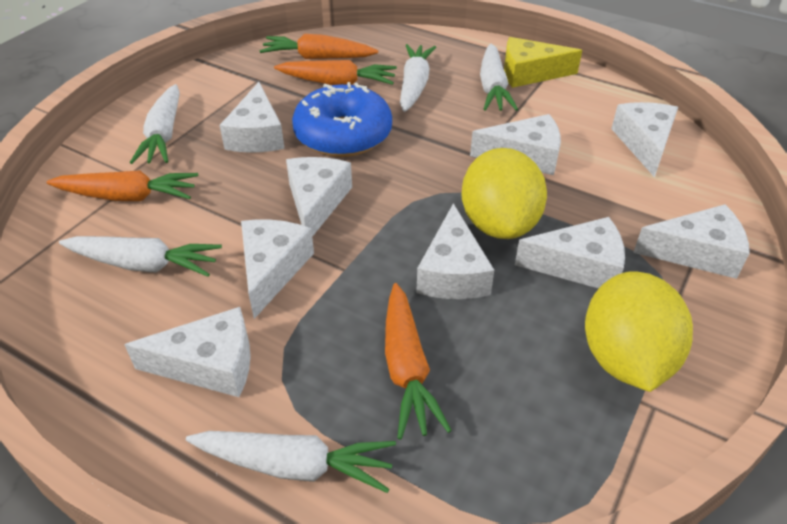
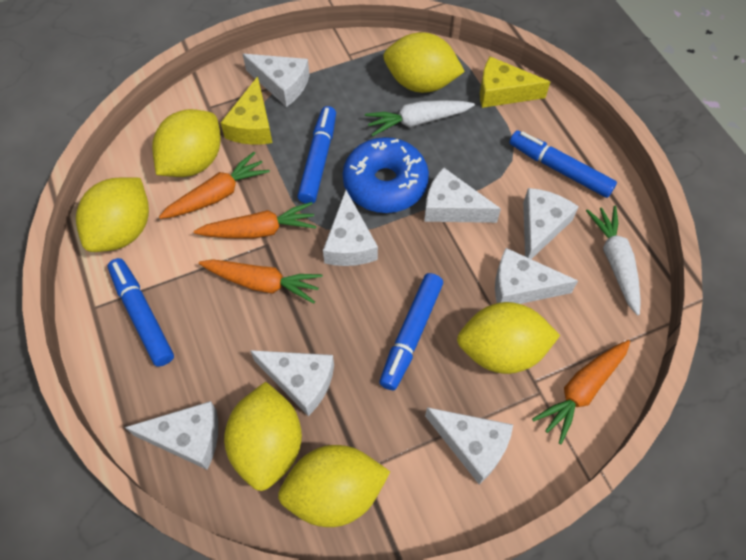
blue marker: 0 -> 4
white carrot: 5 -> 2
white cheese: 9 -> 8
yellow cheese: 1 -> 2
yellow lemon: 2 -> 6

